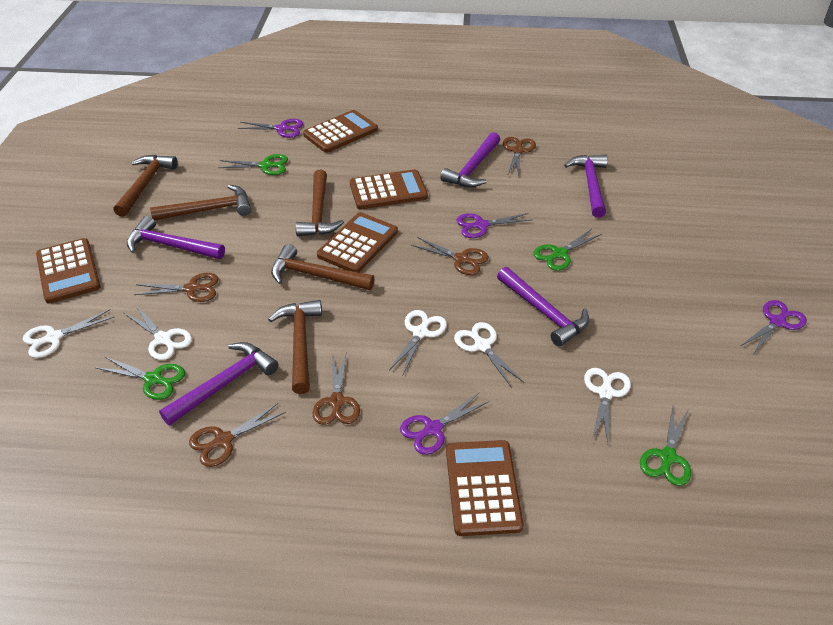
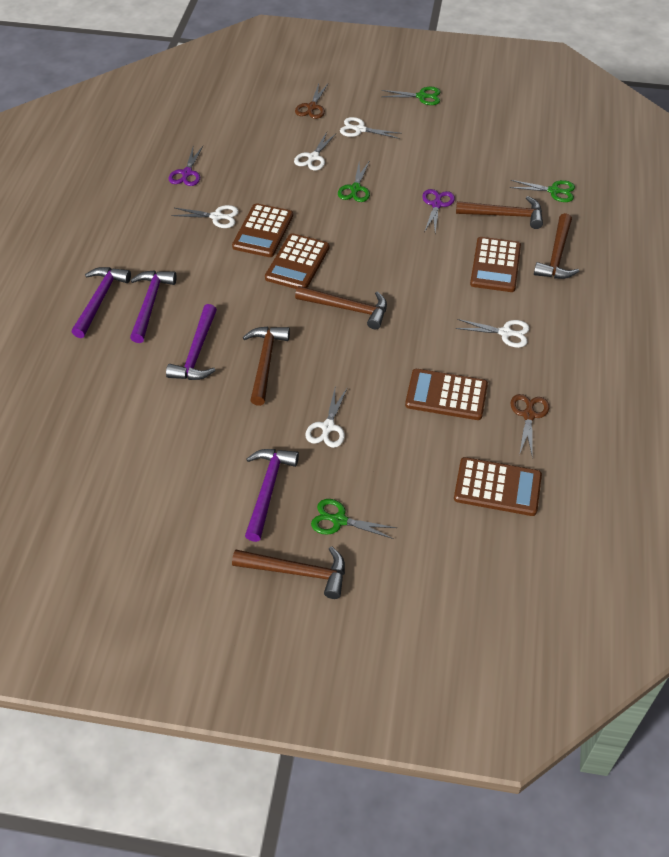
brown scissors: 5 -> 2
purple hammer: 5 -> 4
purple scissors: 4 -> 2

